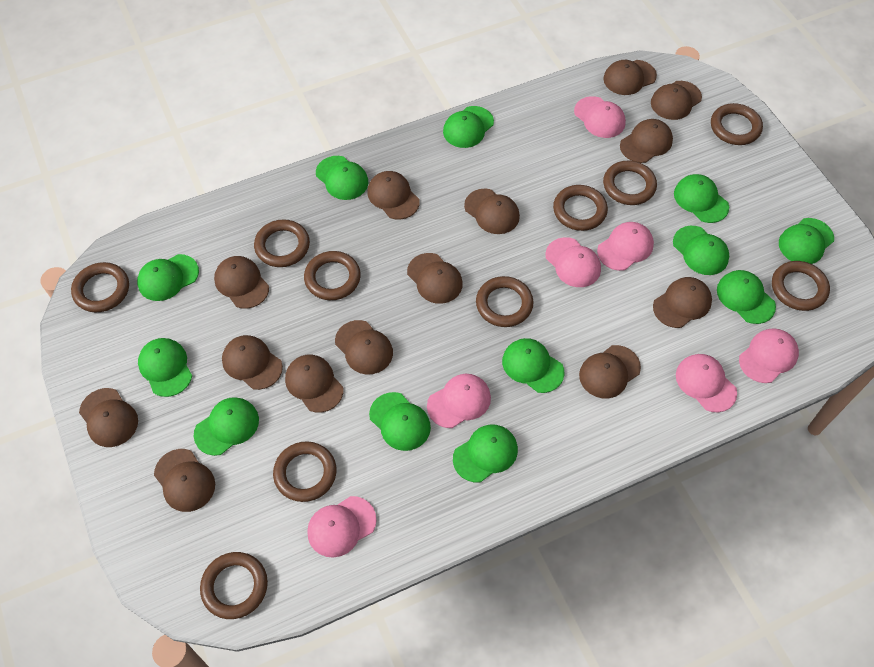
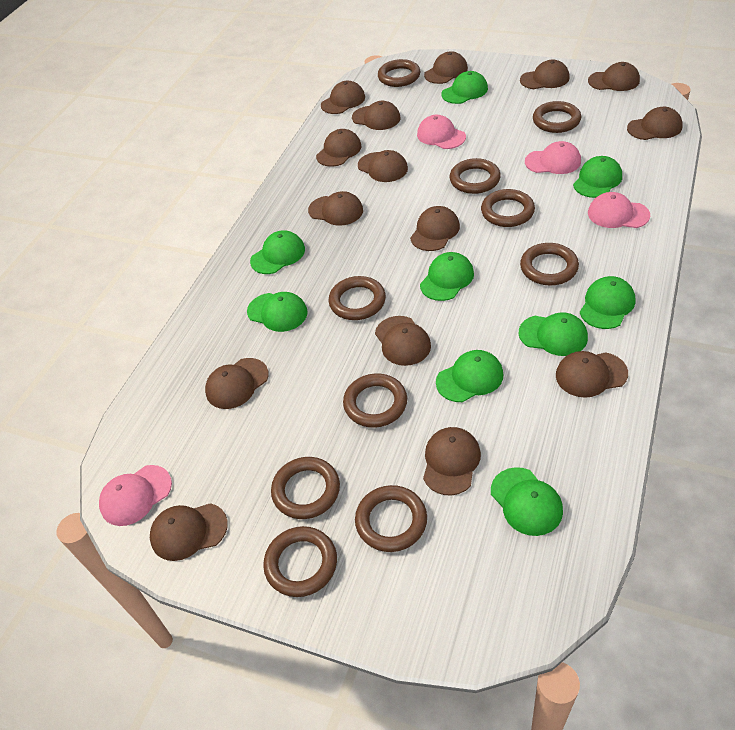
brown cap: 14 -> 15
green cap: 12 -> 9
pink cap: 7 -> 4

